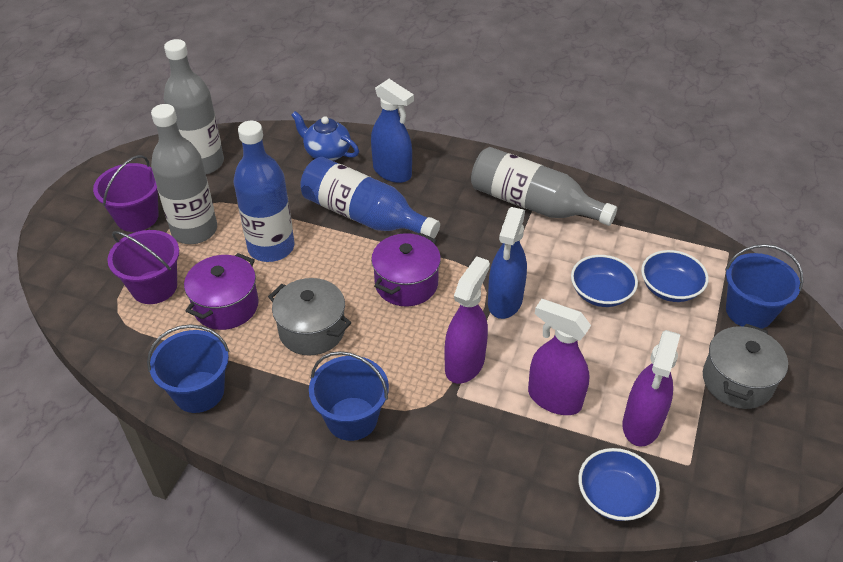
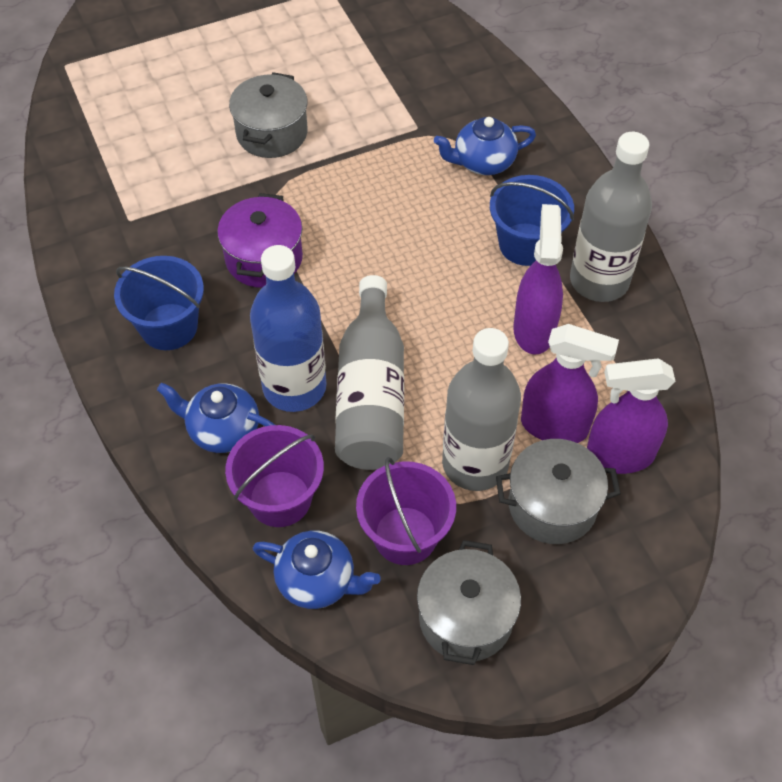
blue bottle: 2 -> 1
blue bowl: 3 -> 0
blue bucket: 3 -> 2
blue spray bottle: 2 -> 0
blue teapot: 1 -> 3
grey pot: 2 -> 3
purple pot: 2 -> 1

